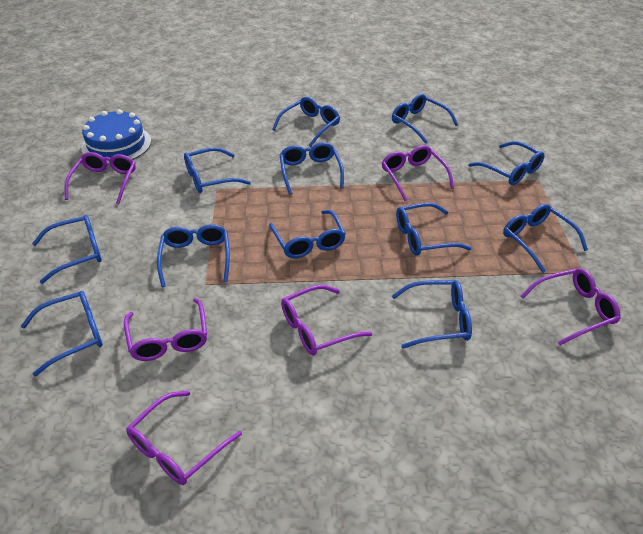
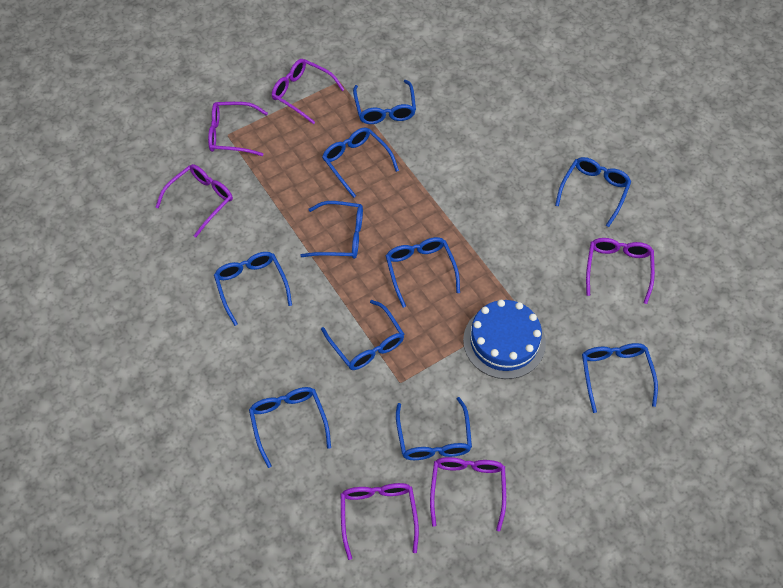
blue glasses: 12 -> 10

